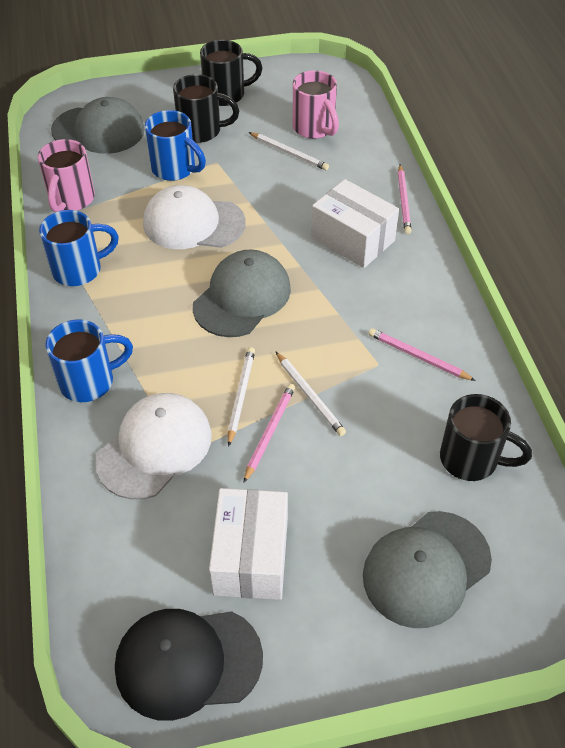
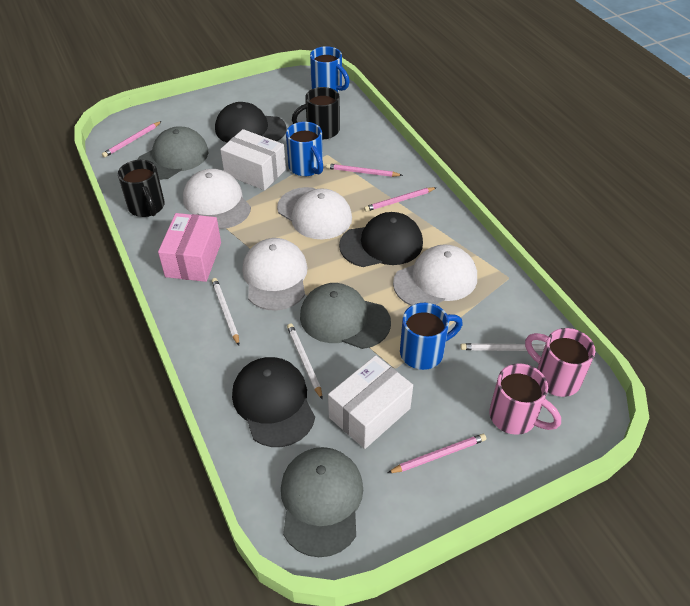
black cap: 1 -> 3
black mug: 3 -> 2
pink box: 0 -> 1
pink pencil: 3 -> 4
white cap: 2 -> 4

